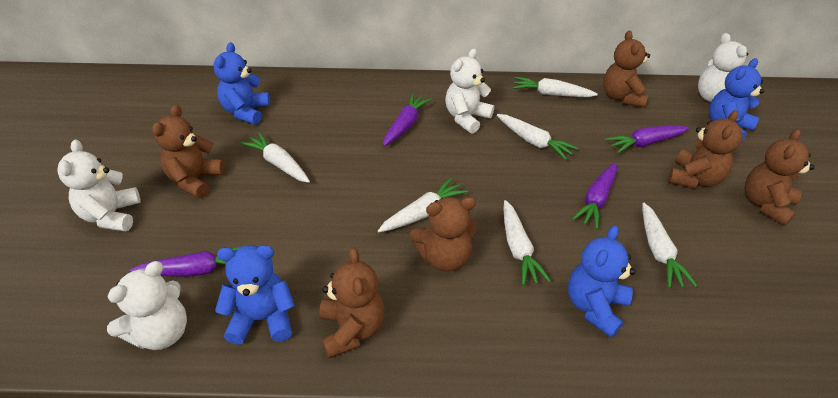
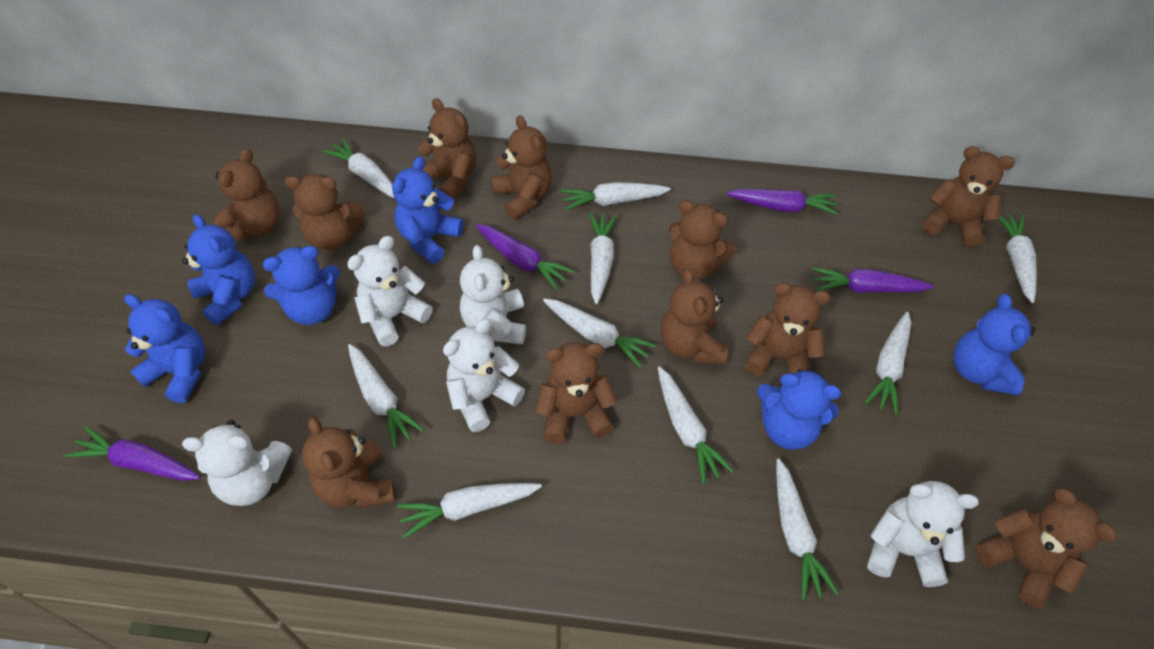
blue teddy bear: 4 -> 6
brown teddy bear: 6 -> 11
white carrot: 6 -> 10
white teddy bear: 4 -> 5

